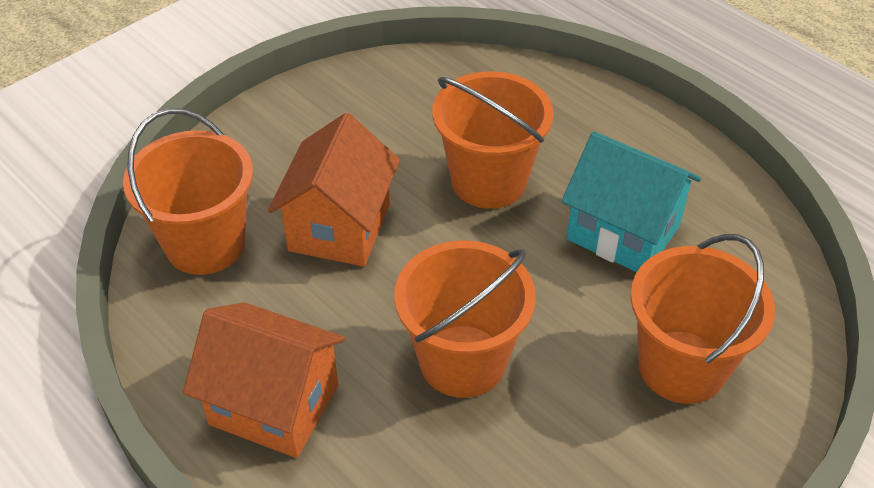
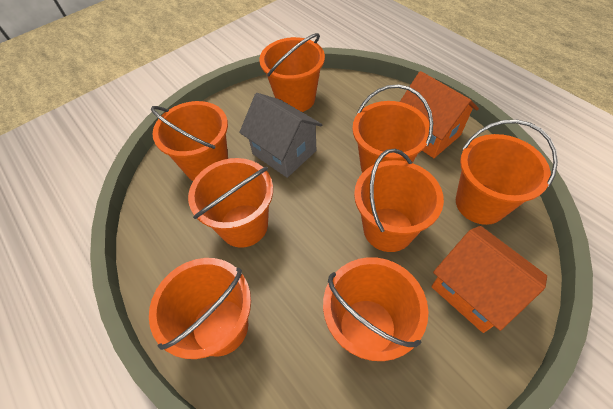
grey house: 0 -> 1
orange bucket: 4 -> 8
turquoise house: 1 -> 0

